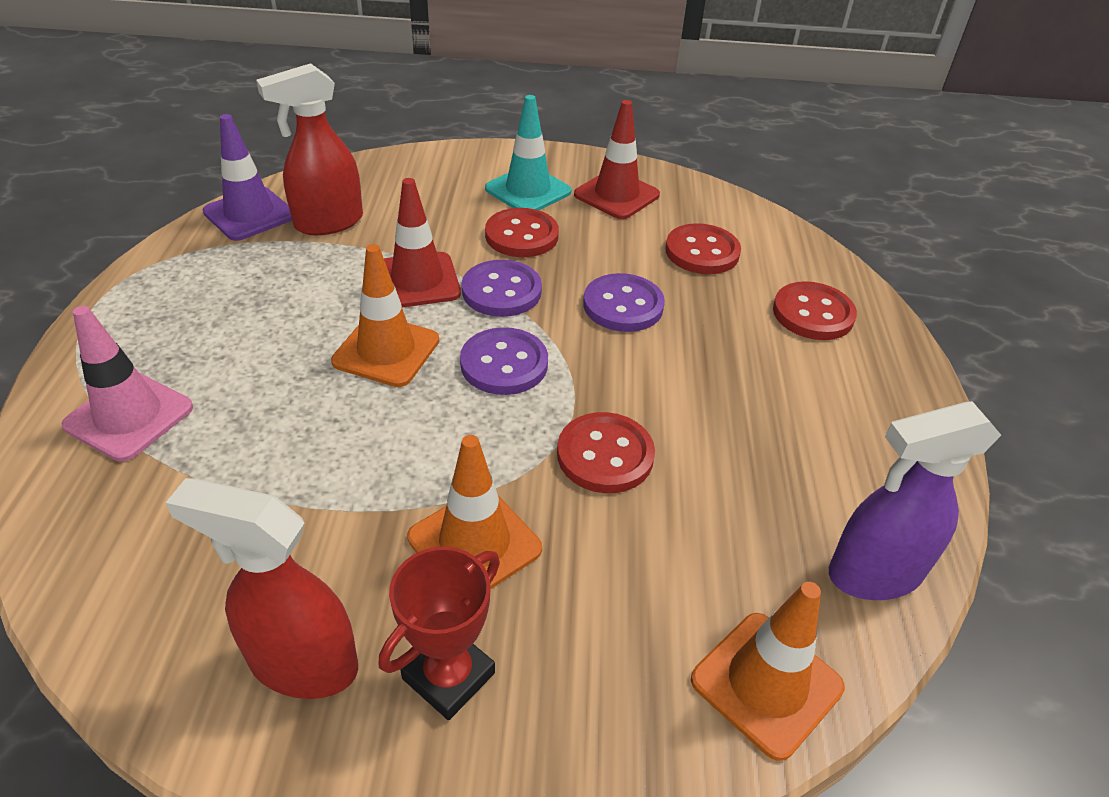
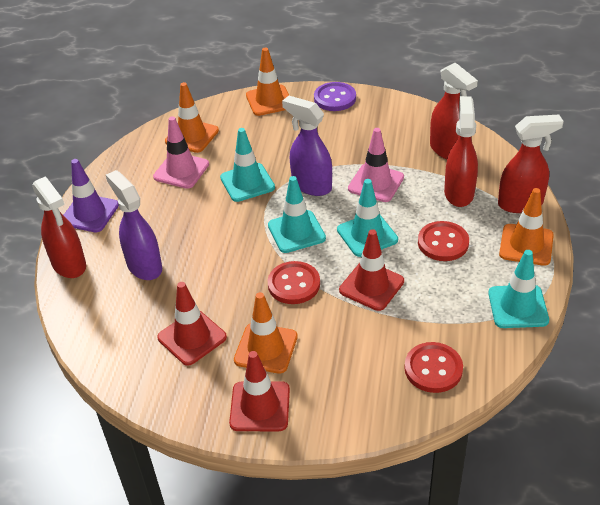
orange traffic cone: 3 -> 4
pink traffic cone: 1 -> 2
purple button: 3 -> 1
purple spray bottle: 1 -> 2
red button: 4 -> 3
red spray bottle: 2 -> 4
red traffic cone: 2 -> 3
red trophy: 1 -> 0
turquoise traffic cone: 1 -> 4

